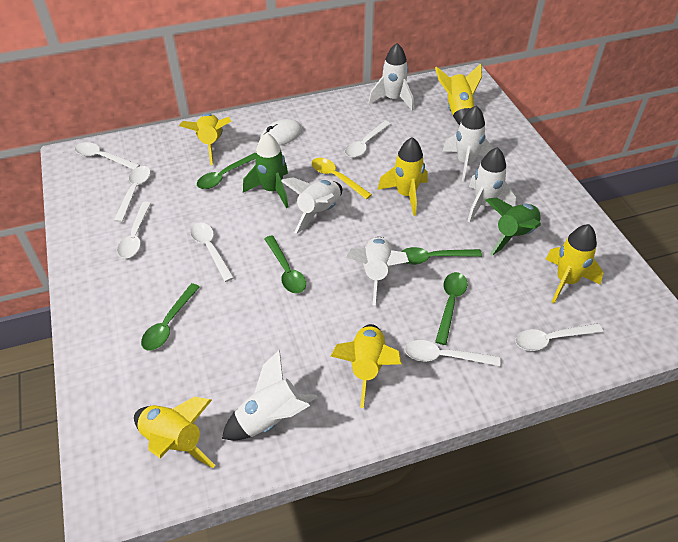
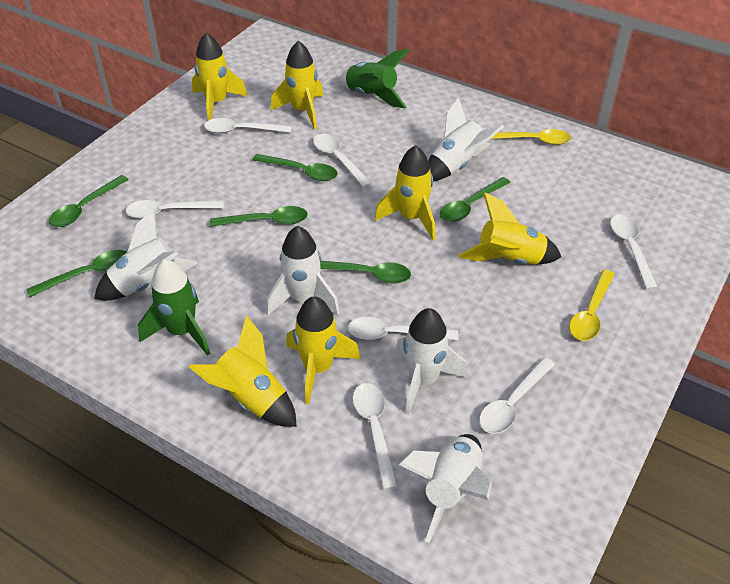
green spoon: 5 -> 6
white mouse: 1 -> 0
white rocket: 6 -> 5
yellow spoon: 1 -> 2

